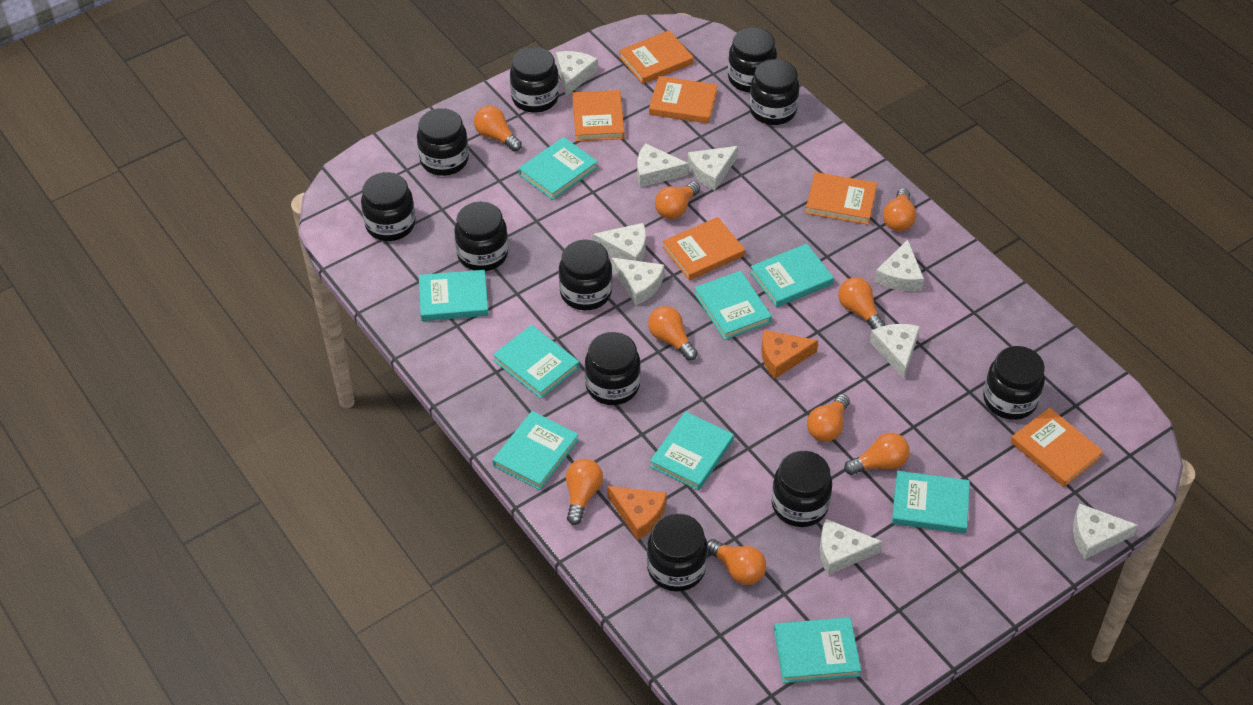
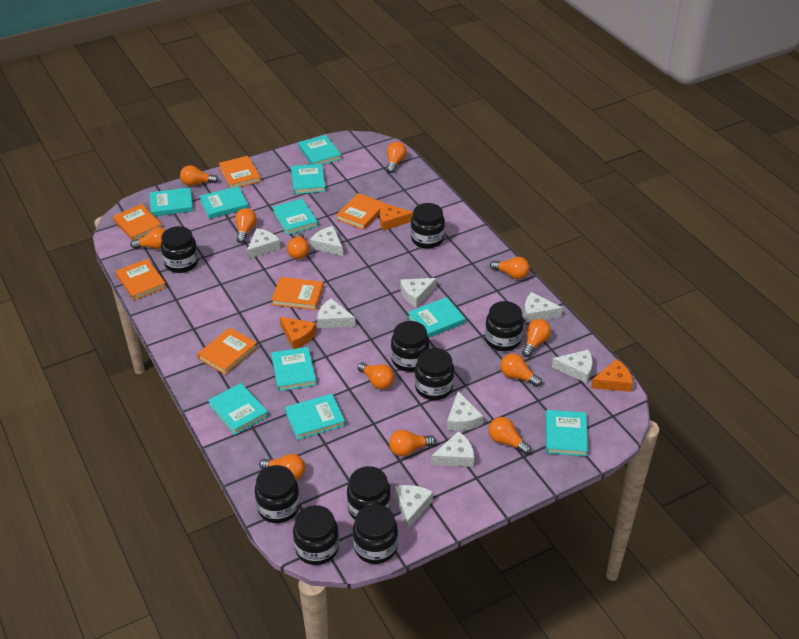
black jar: 11 -> 9
orange cheese: 2 -> 3
orange light bulb: 9 -> 12
turquoise book: 9 -> 10

